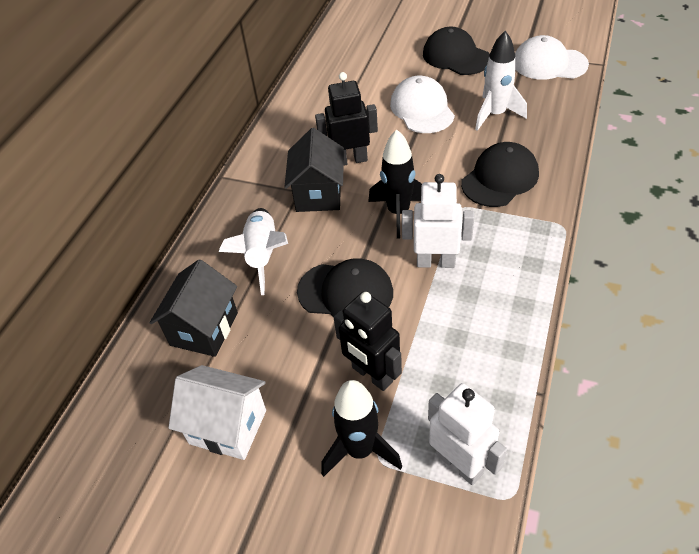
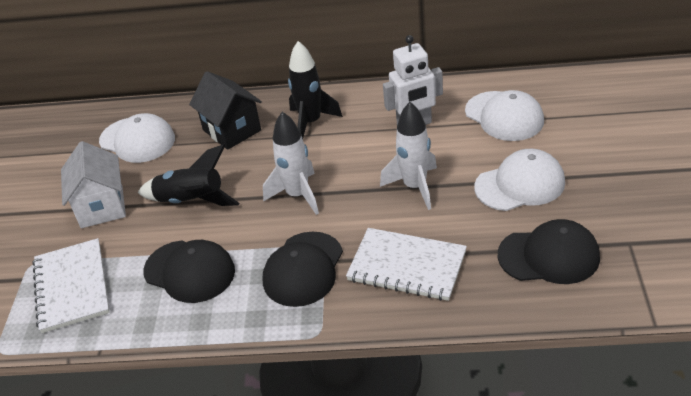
black house: 2 -> 1
black robot: 2 -> 0
white cap: 2 -> 3
white notebook: 0 -> 2
white robot: 2 -> 1

